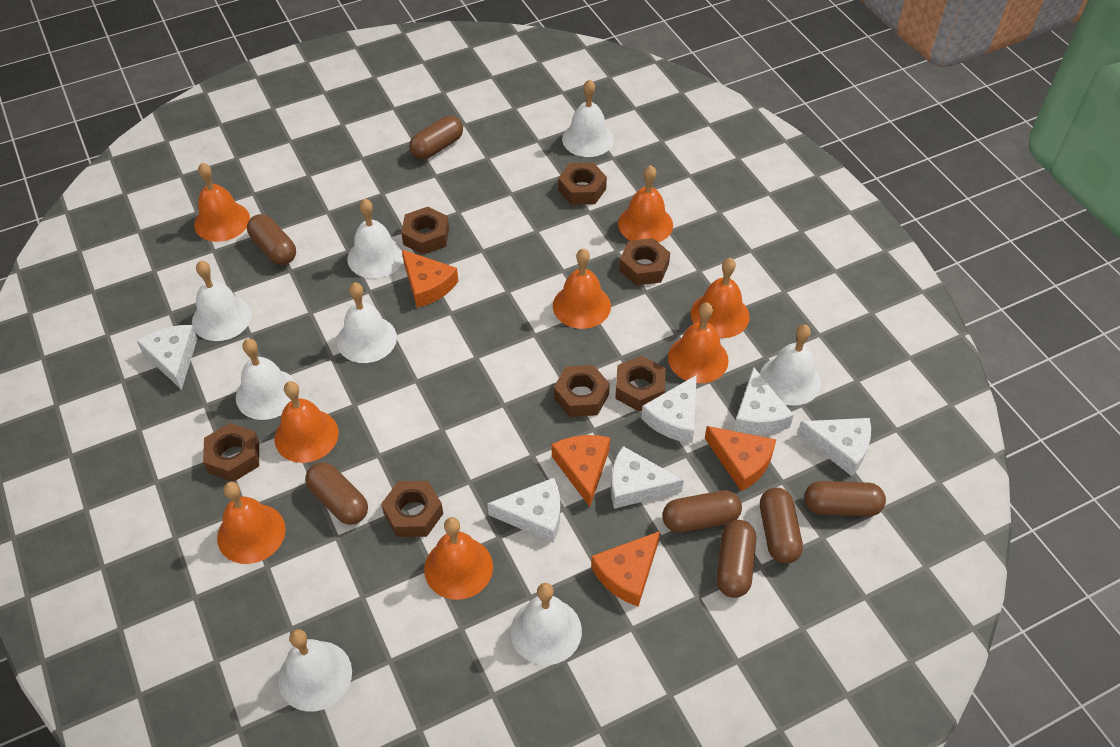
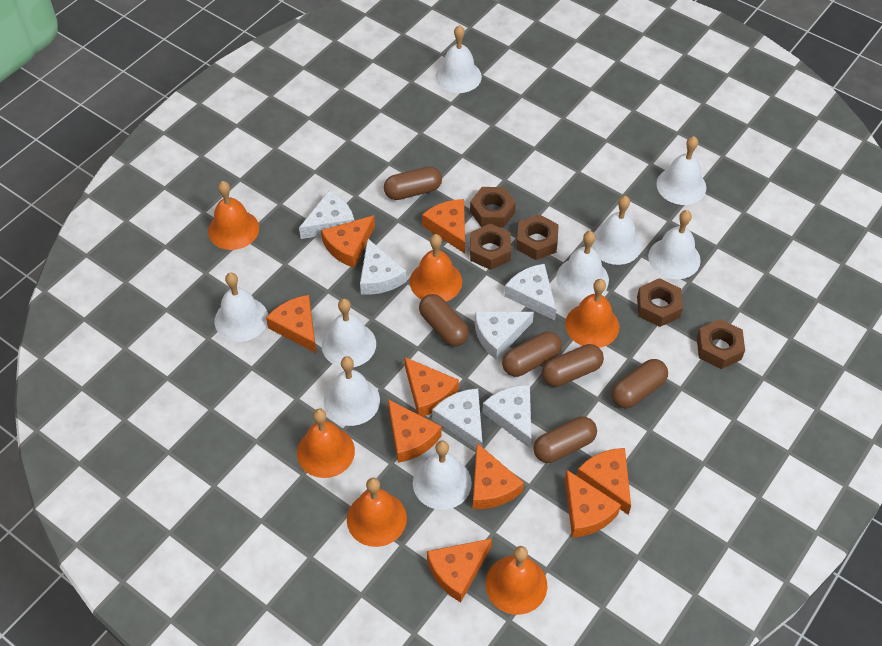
brown capsule: 7 -> 6
brown nut: 7 -> 5
orange bell: 8 -> 6
orange cheese: 4 -> 9
white bell: 8 -> 9

